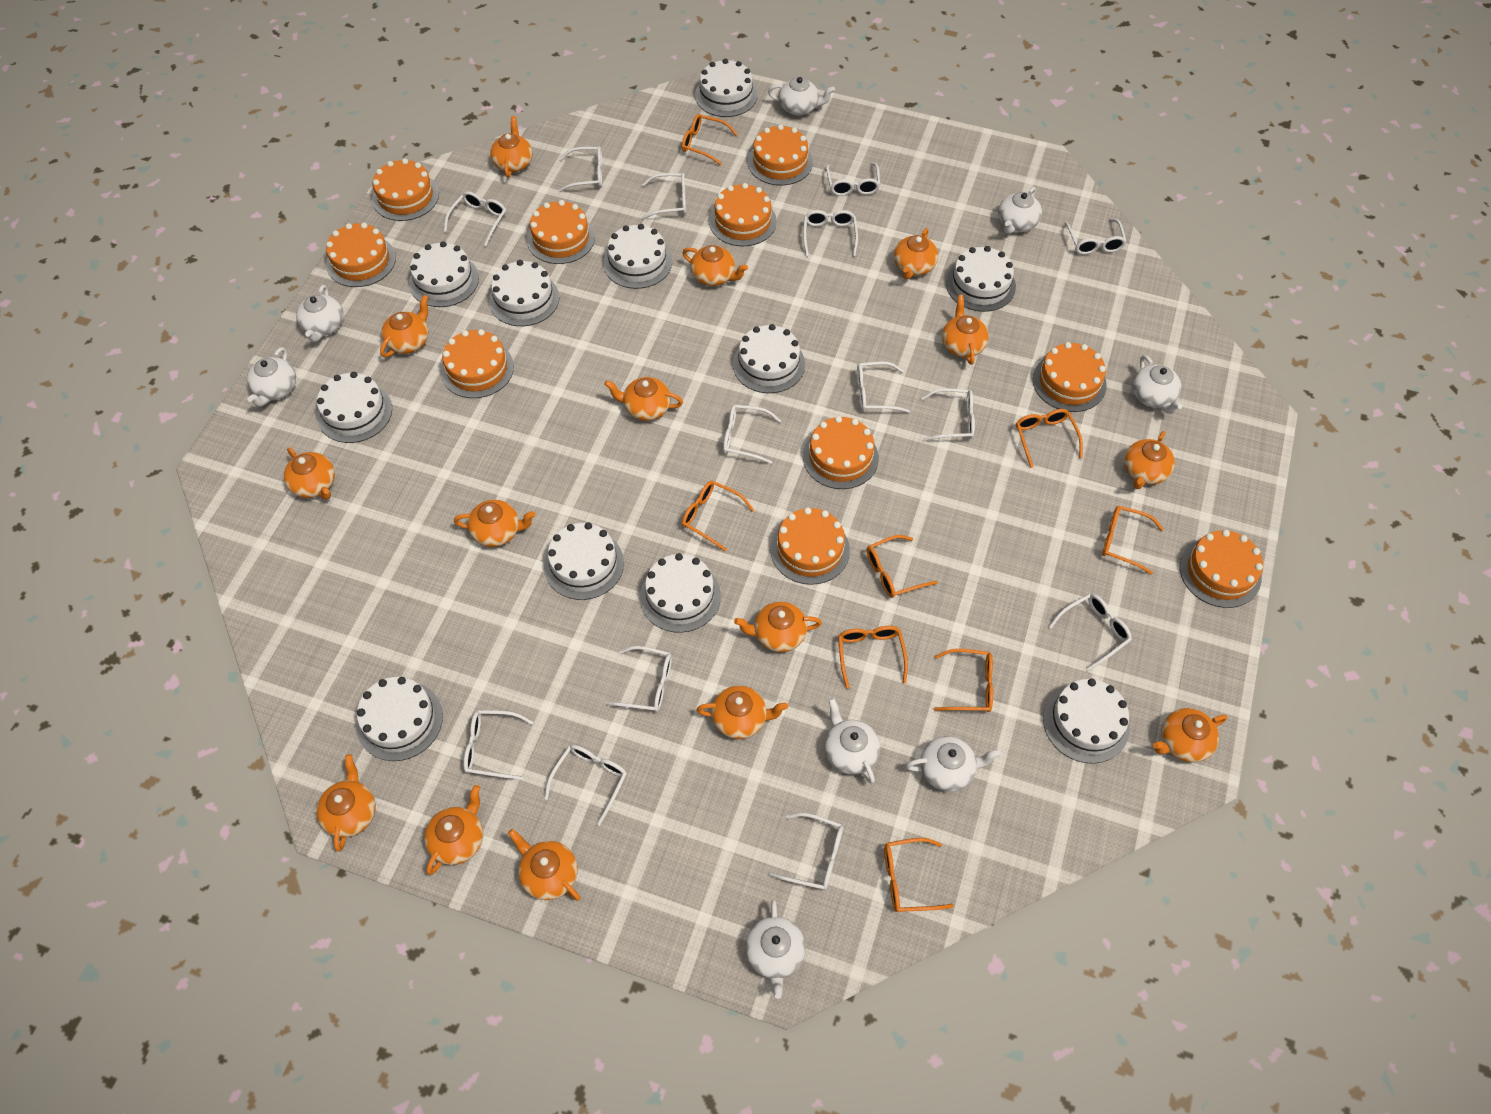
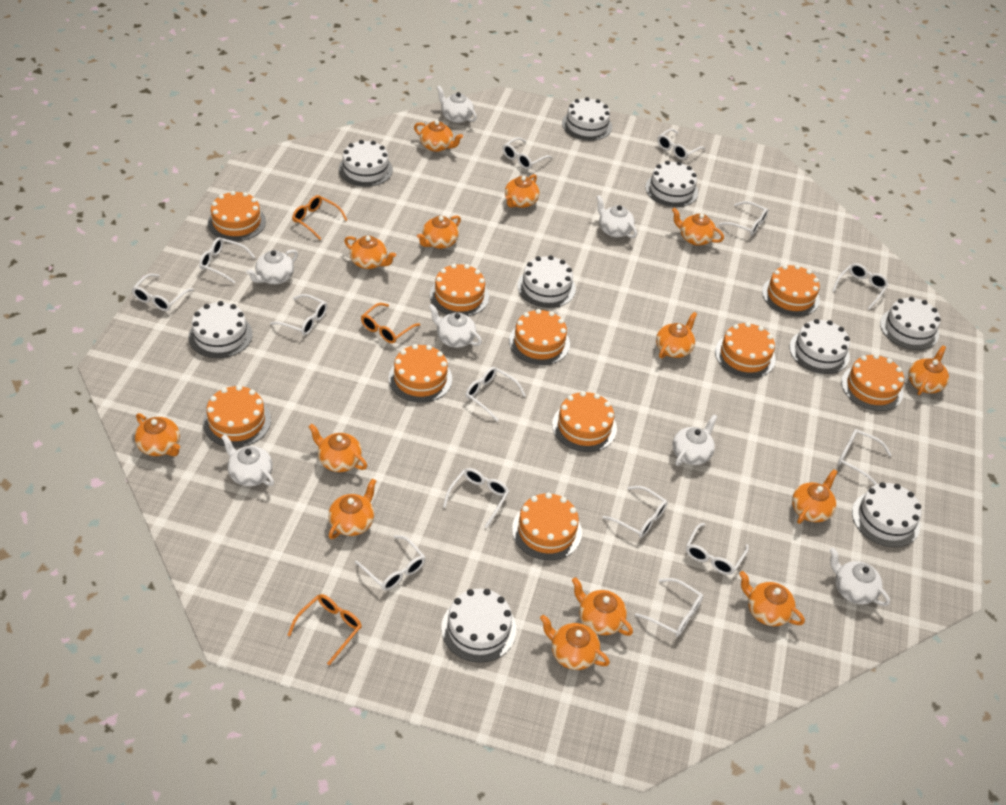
orange glasses: 8 -> 3
orange teapot: 15 -> 14
white cake: 11 -> 9
white teapot: 8 -> 7

